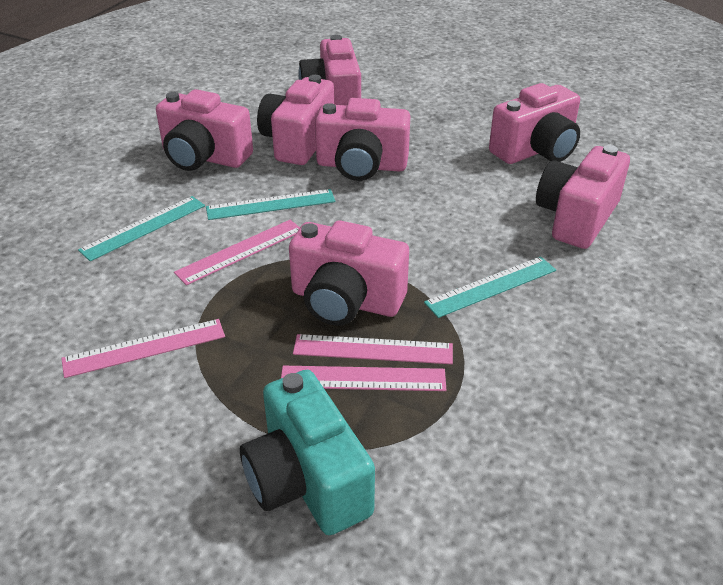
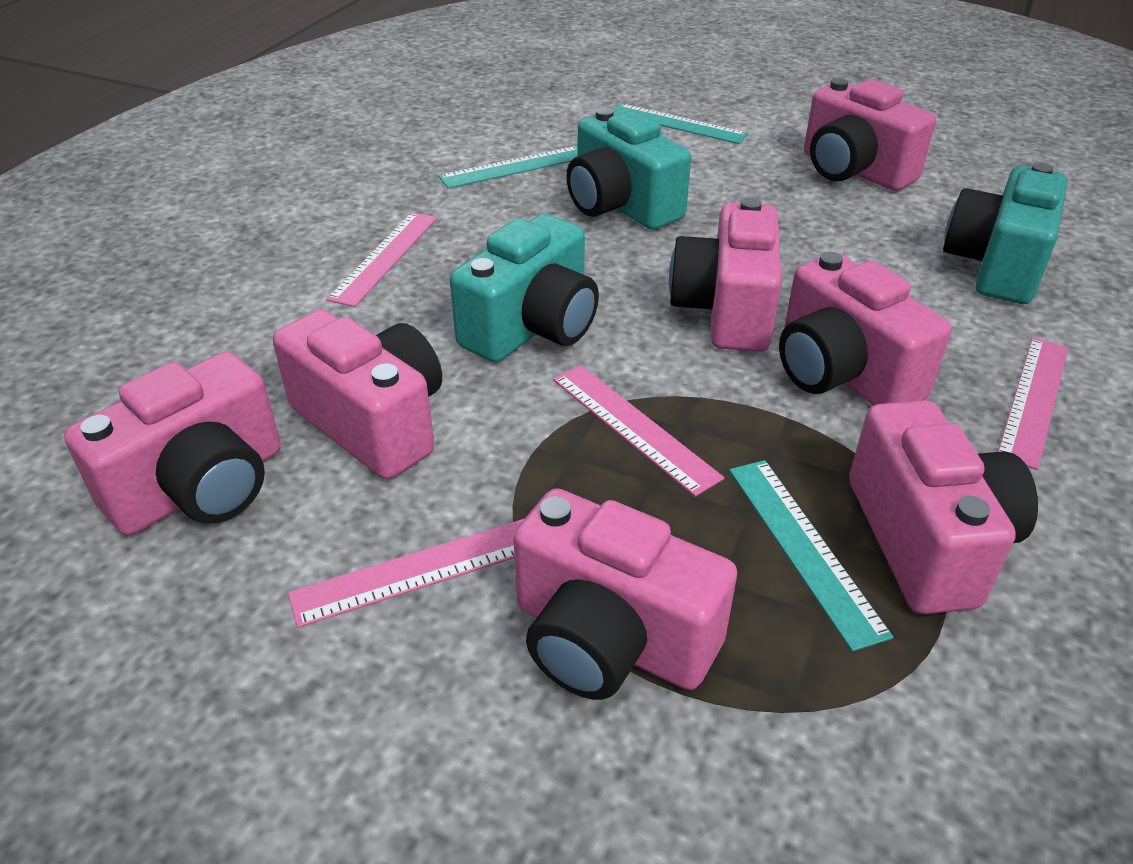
turquoise camera: 1 -> 3

